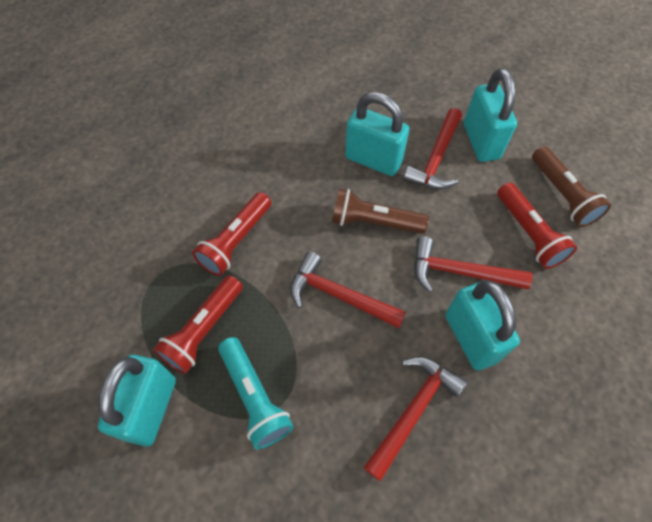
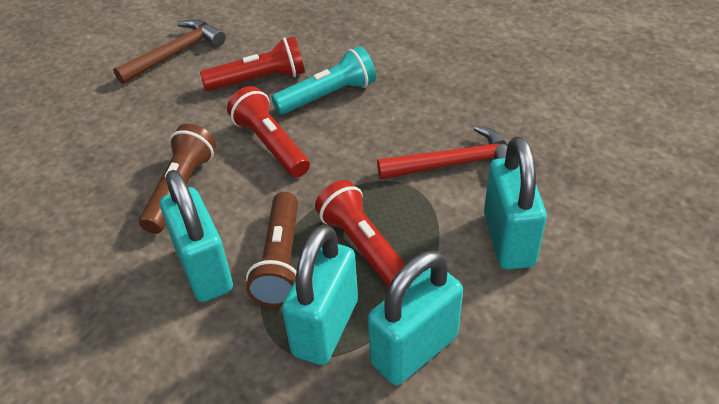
brown hammer: 0 -> 1
red hammer: 4 -> 1

